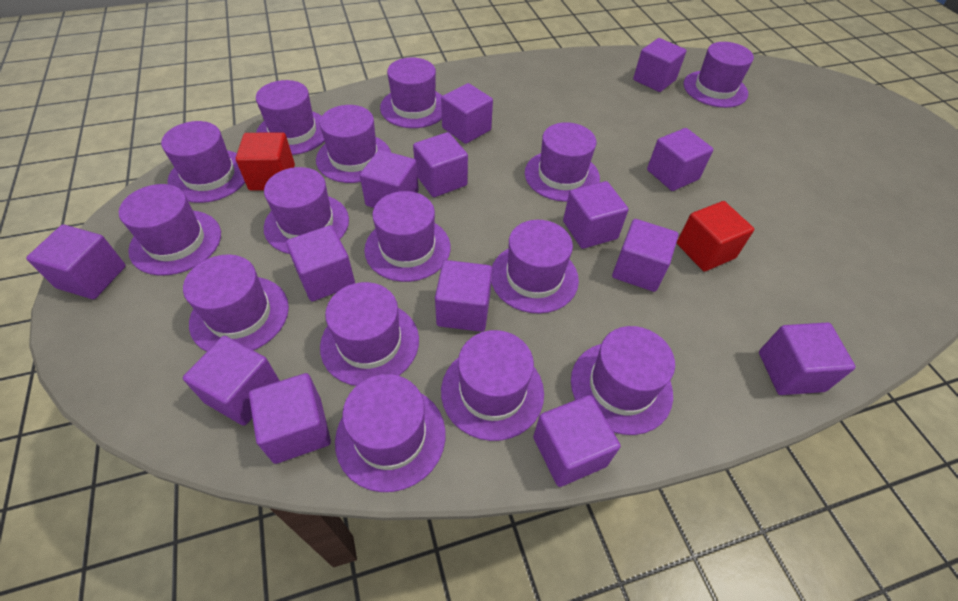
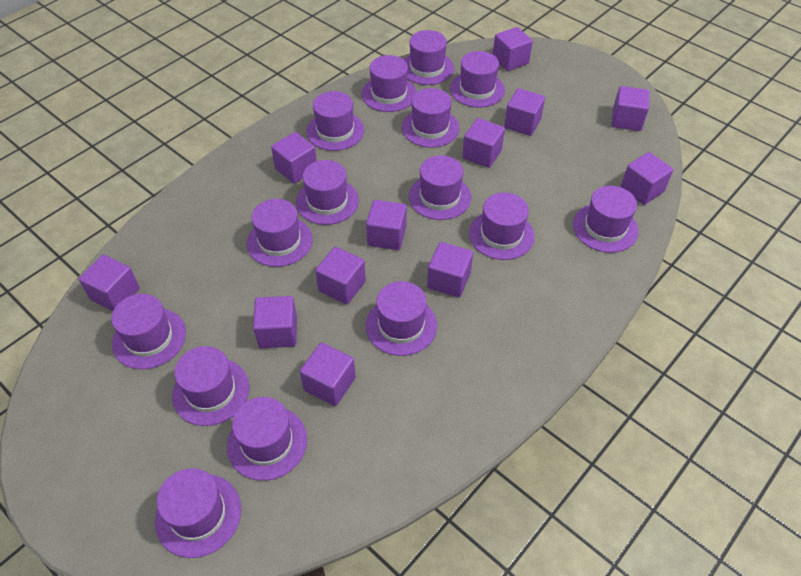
purple cube: 14 -> 12
red cube: 2 -> 0

